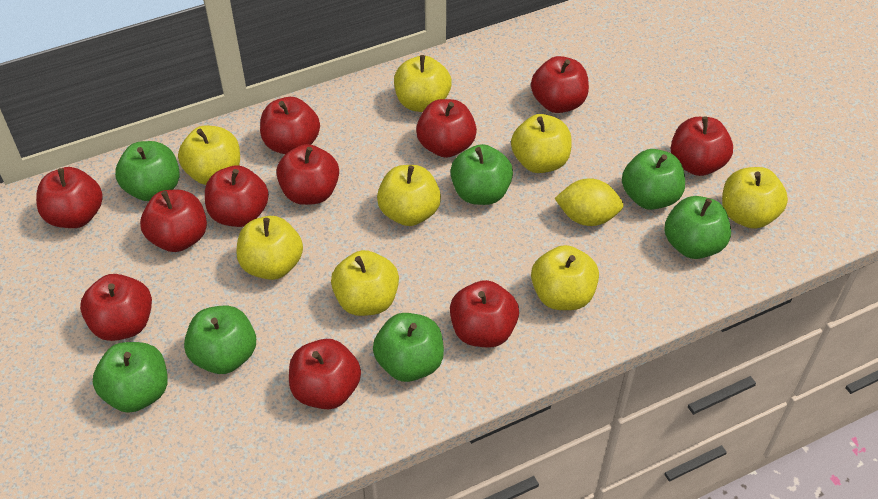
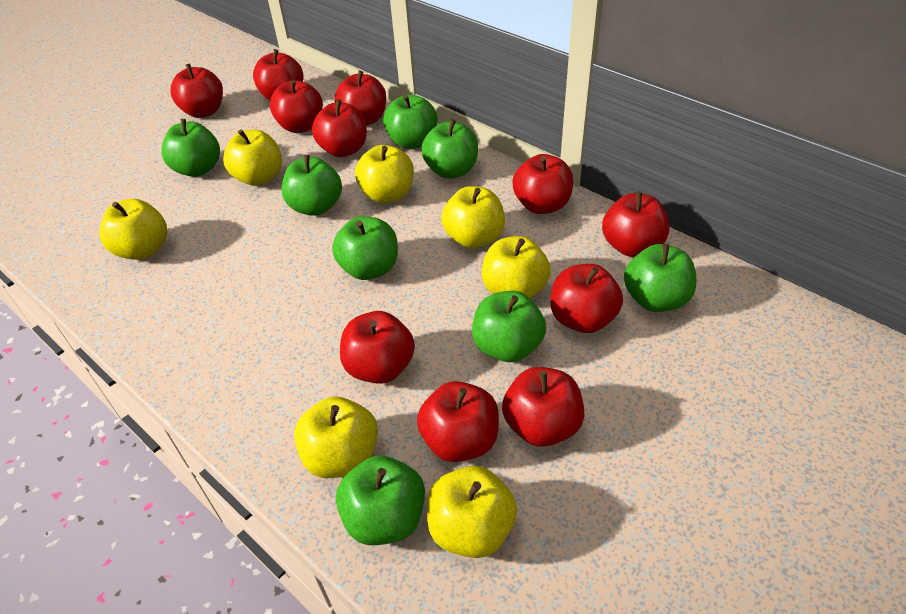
green apple: 7 -> 8
yellow apple: 8 -> 7
yellow lemon: 1 -> 0

